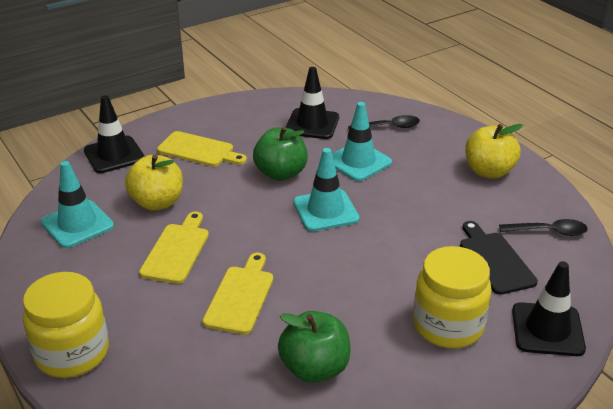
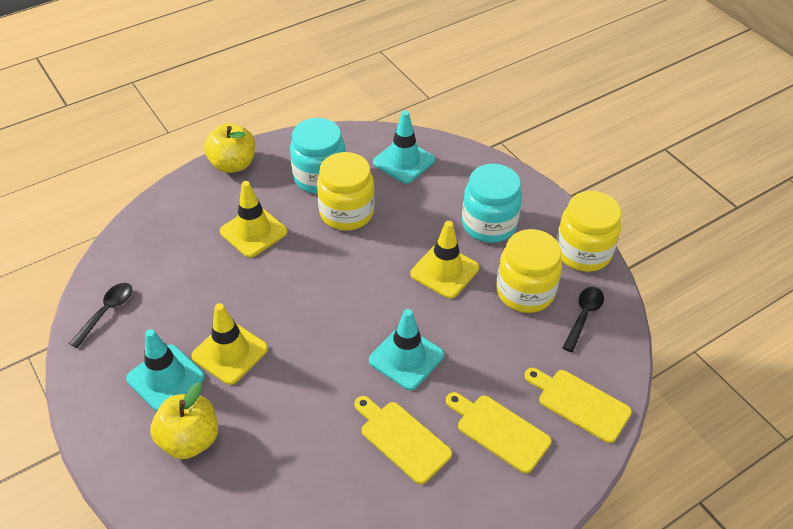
black cutting board: 1 -> 0
black traffic cone: 3 -> 0
green apple: 2 -> 0
turquoise jar: 0 -> 2
yellow jar: 2 -> 3
yellow traffic cone: 0 -> 3

